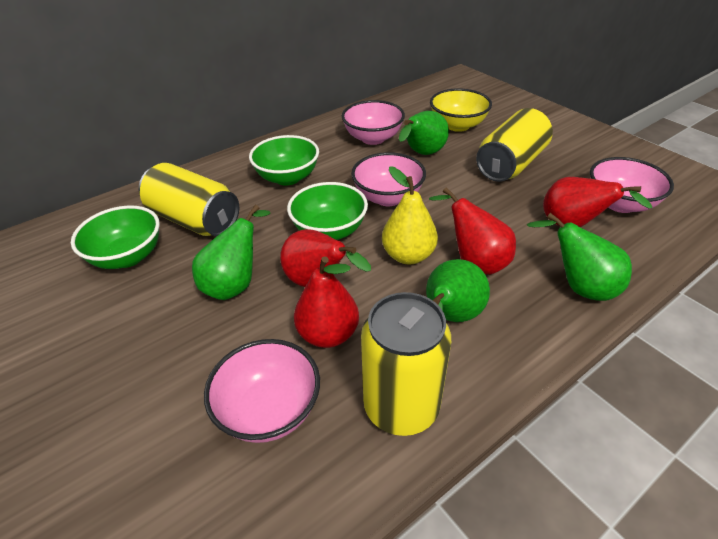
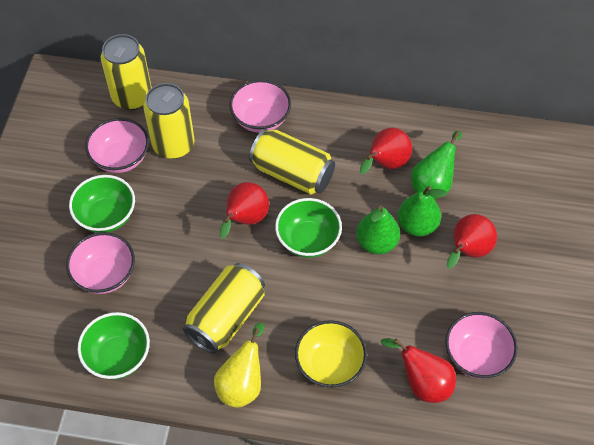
green pear: 4 -> 3
yellow can: 3 -> 4

